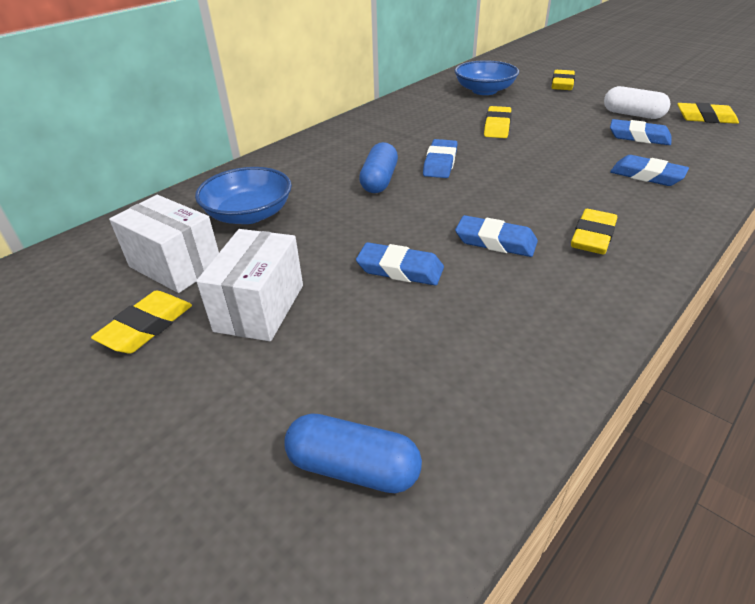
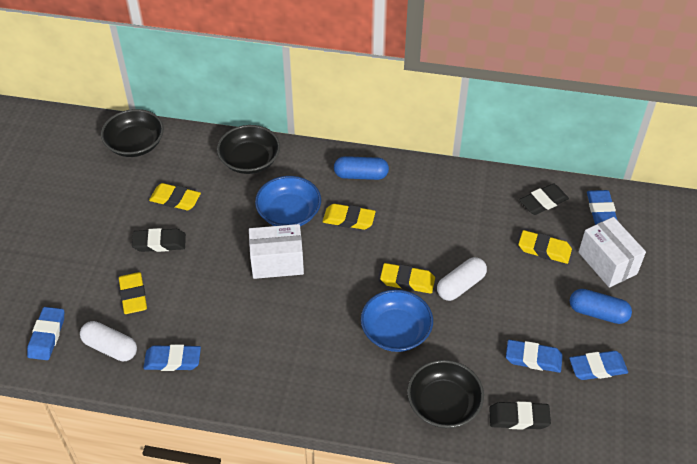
black bowl: 0 -> 3
black eraser: 0 -> 3
white capsule: 1 -> 2

